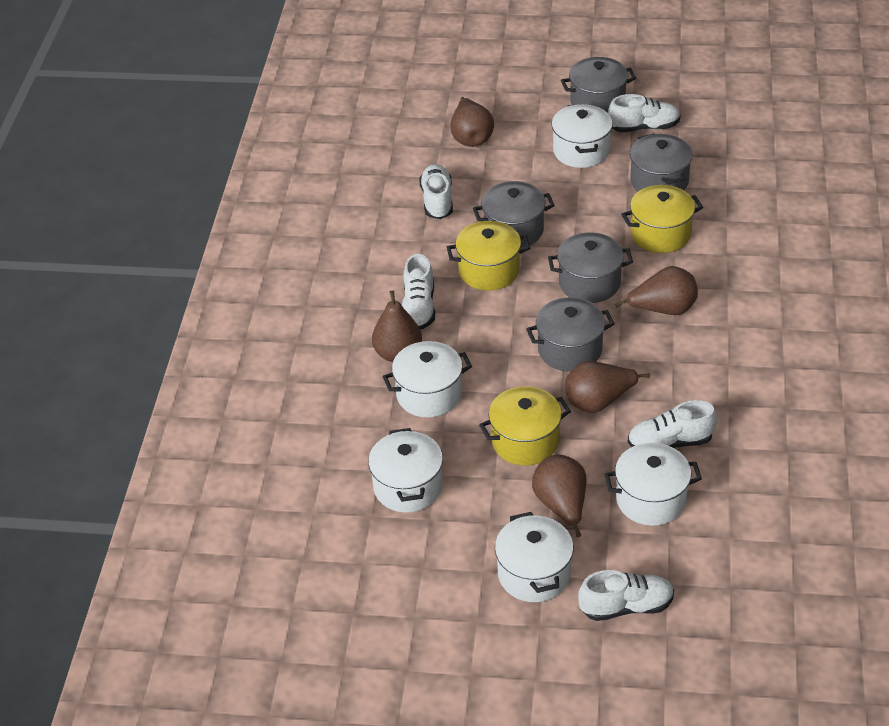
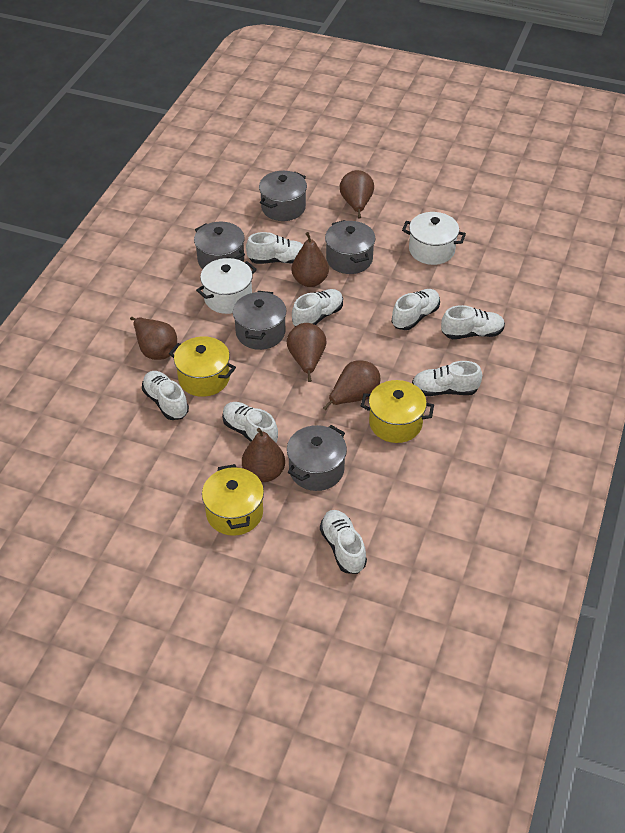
brown pear: 5 -> 6
white pot: 5 -> 2
white shoe: 5 -> 8

